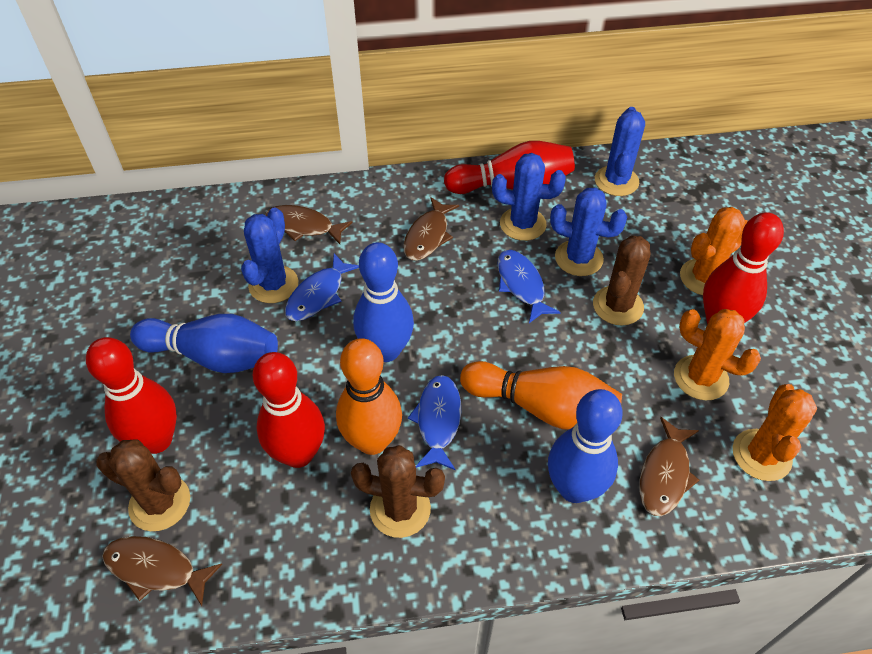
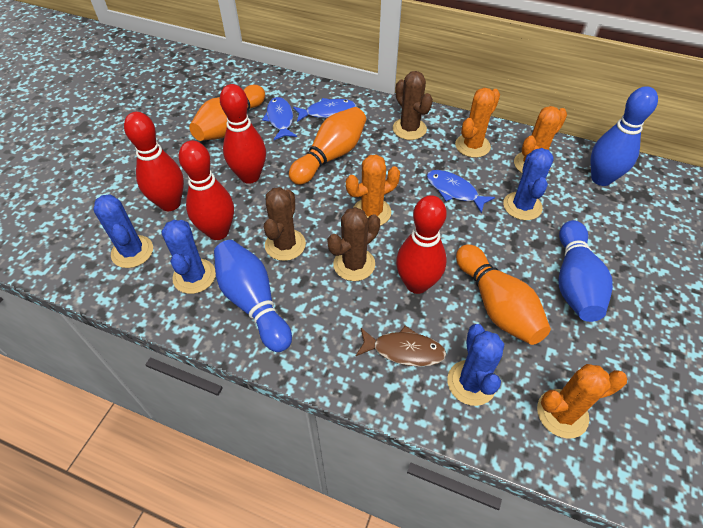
brown fish: 4 -> 1
orange bowling pin: 2 -> 3
orange cactus: 3 -> 4

